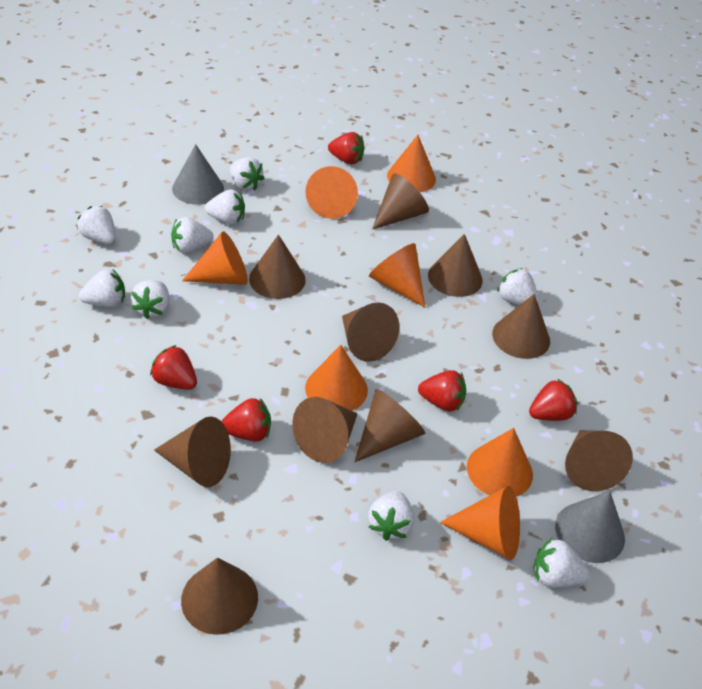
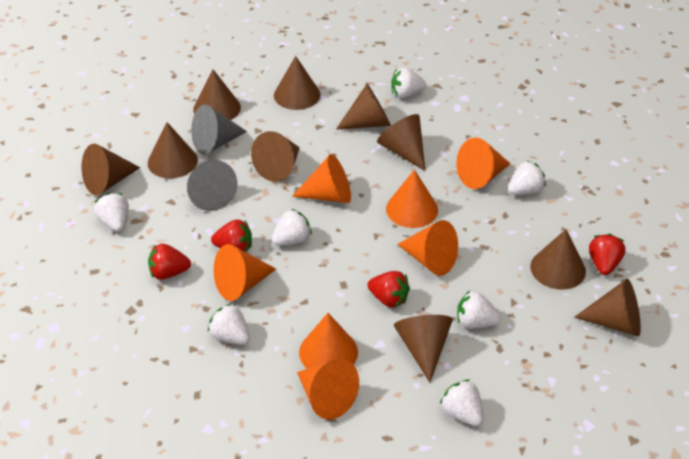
red strawberry: 5 -> 4
white strawberry: 9 -> 7

